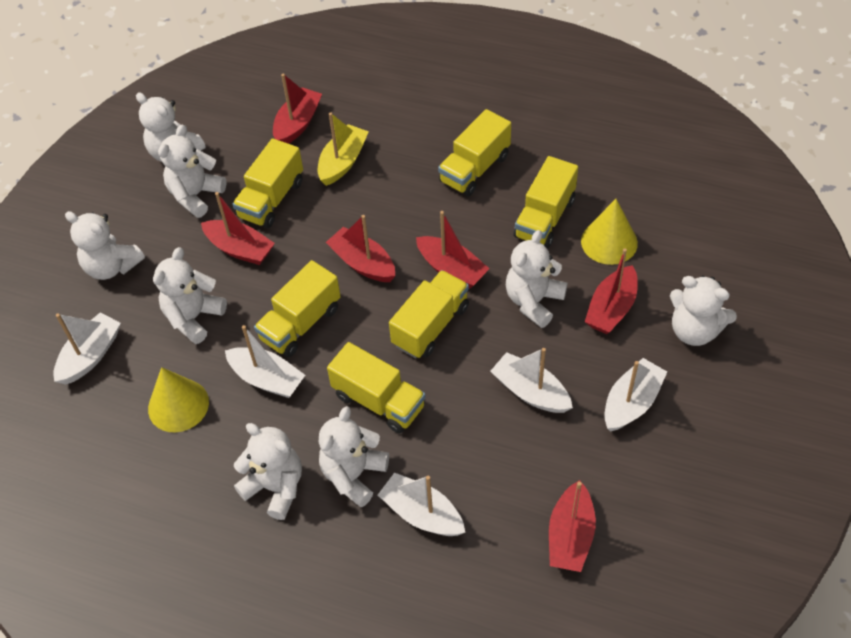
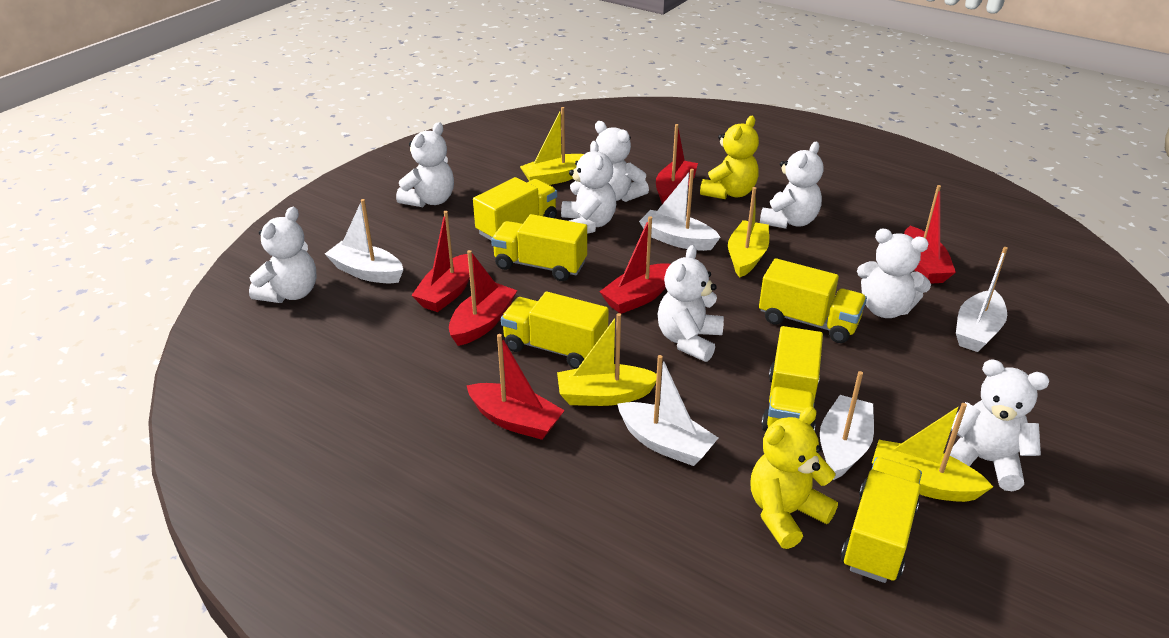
yellow boat: 1 -> 4
yellow cone: 2 -> 0
yellow teddy bear: 0 -> 2

